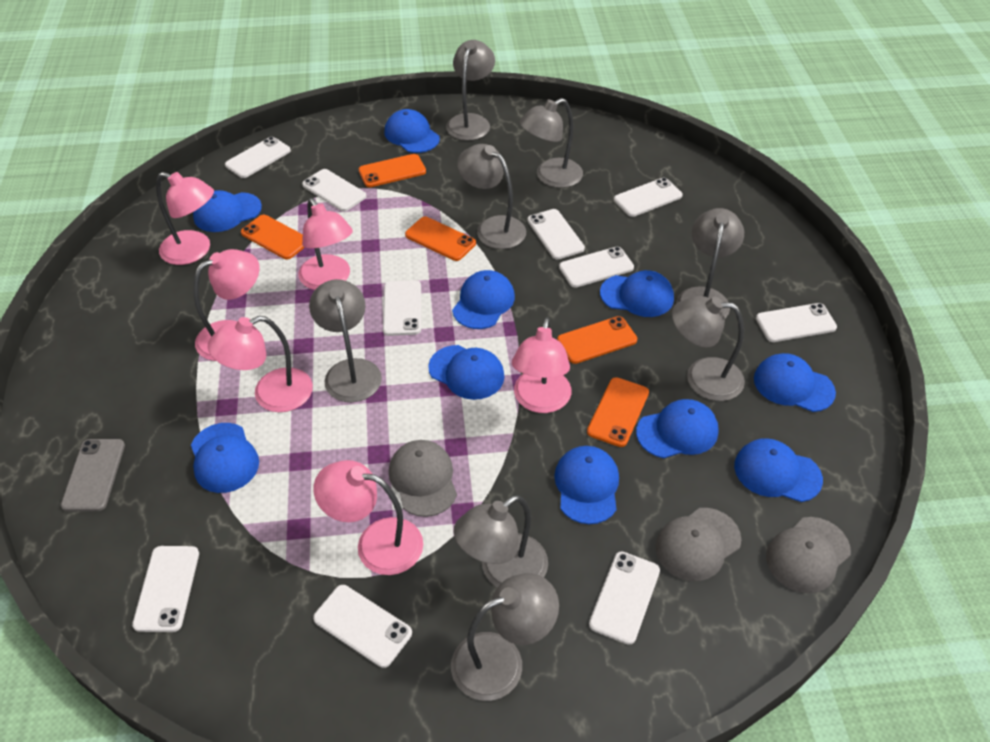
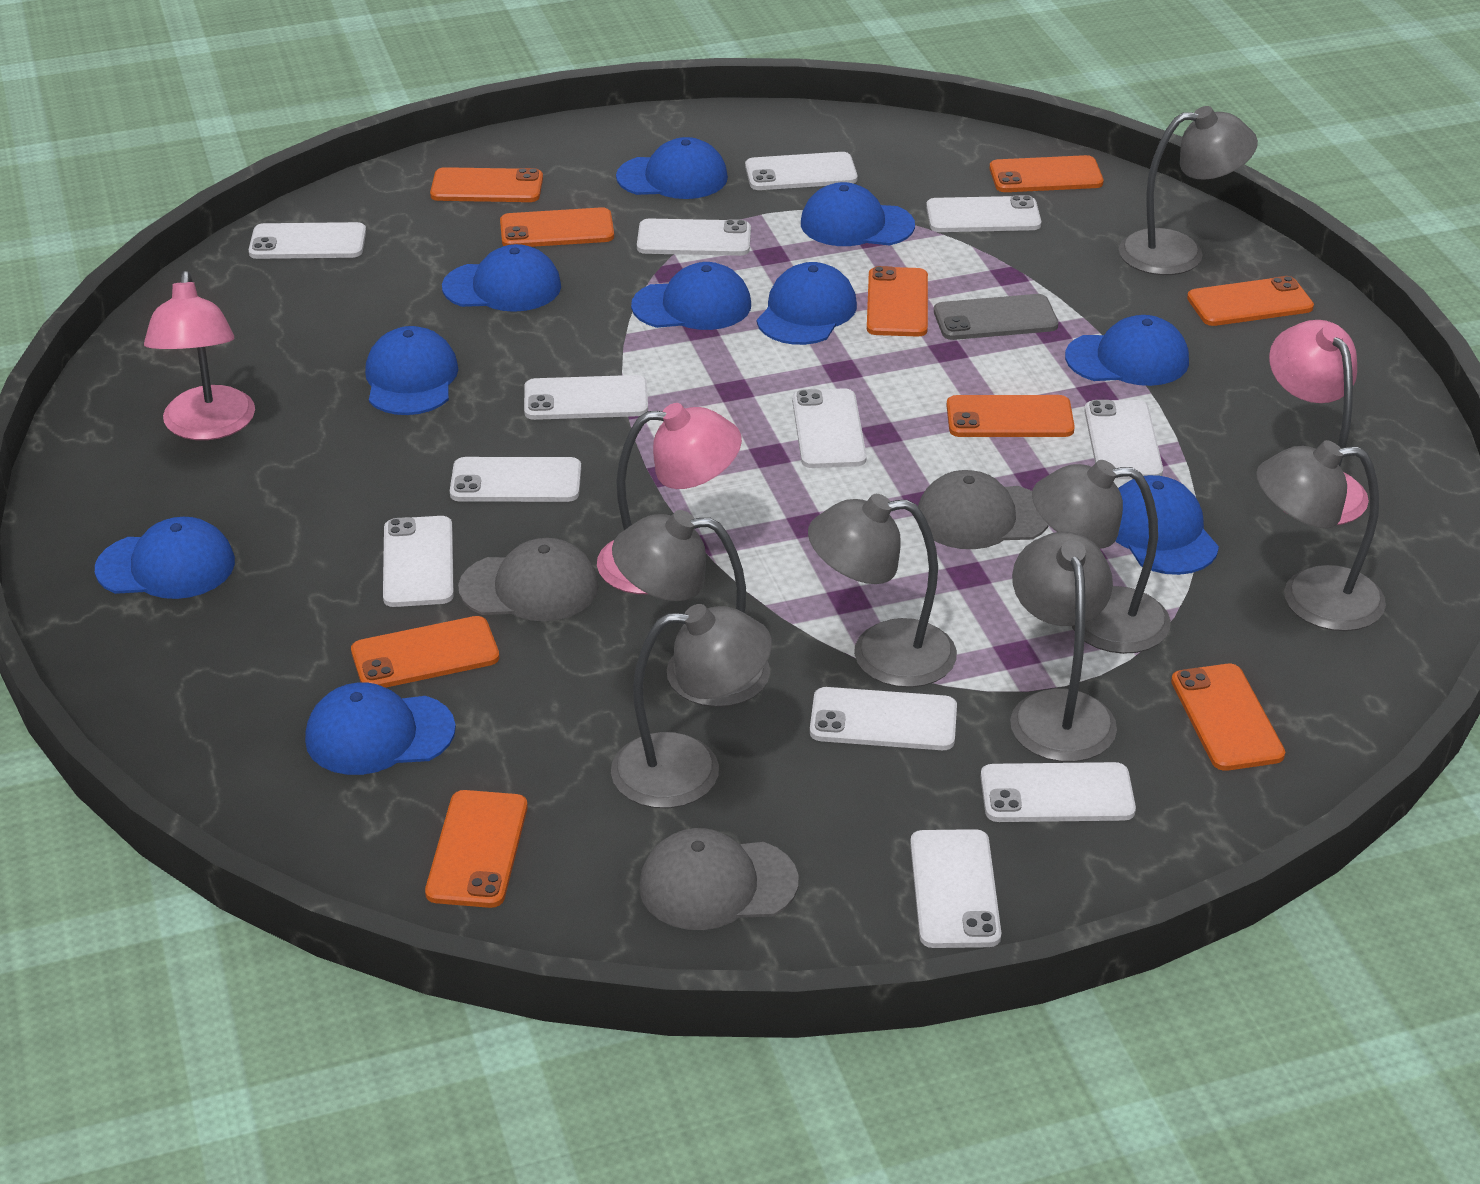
grey lamp: 8 -> 7
orange phone: 5 -> 9
pink lamp: 6 -> 3
white phone: 10 -> 12

